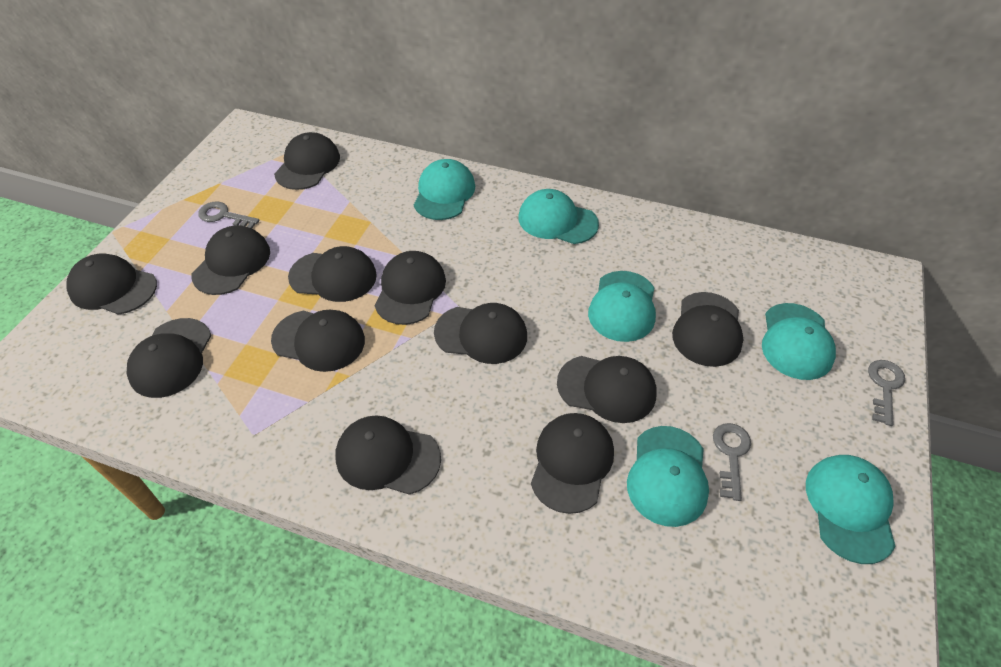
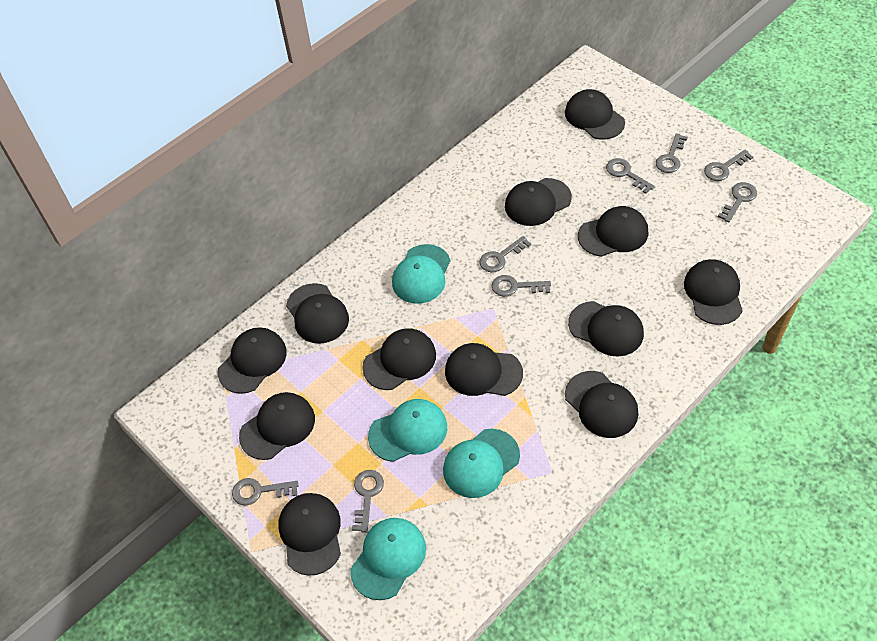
grey key: 3 -> 8
turquoise cap: 6 -> 4

